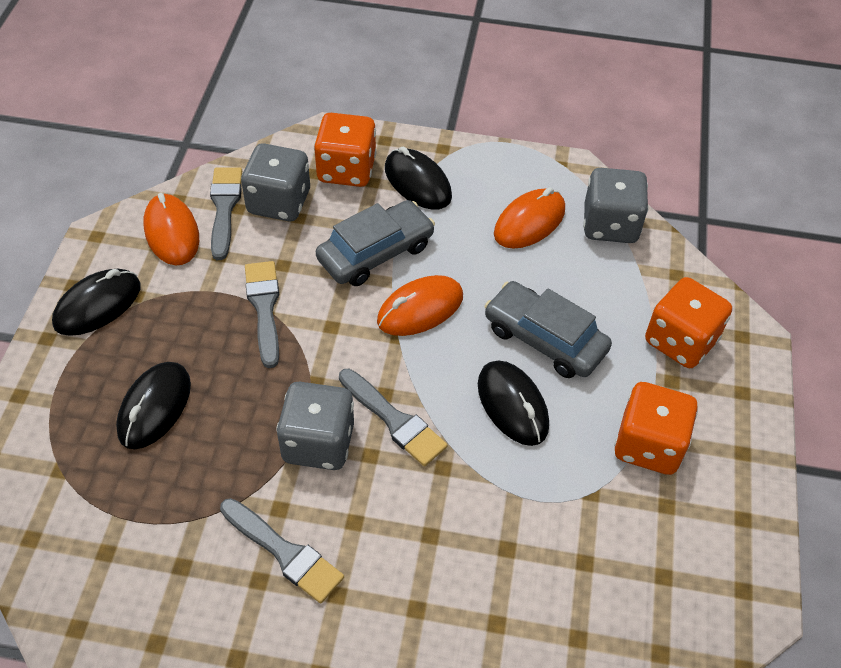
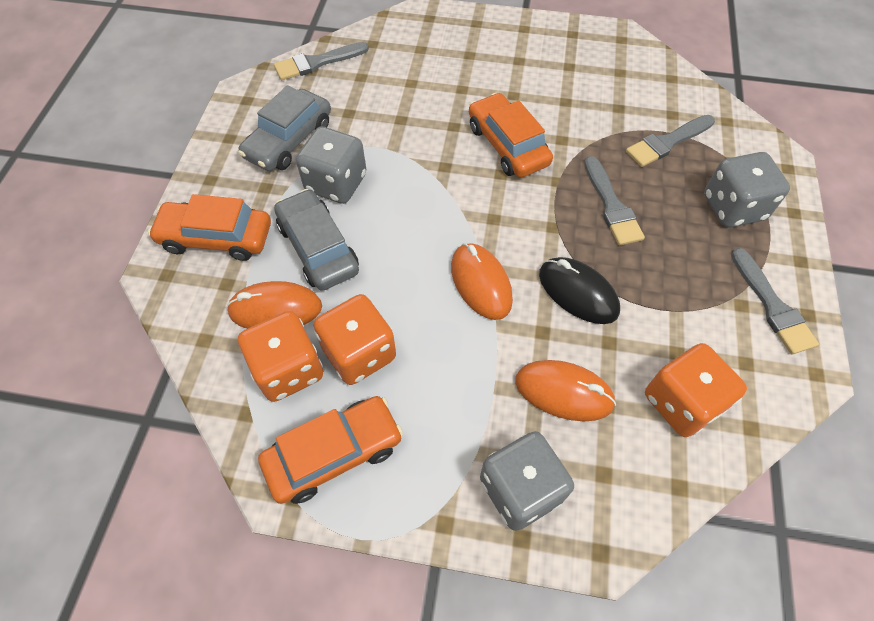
black mouse: 4 -> 1
orange car: 0 -> 3

